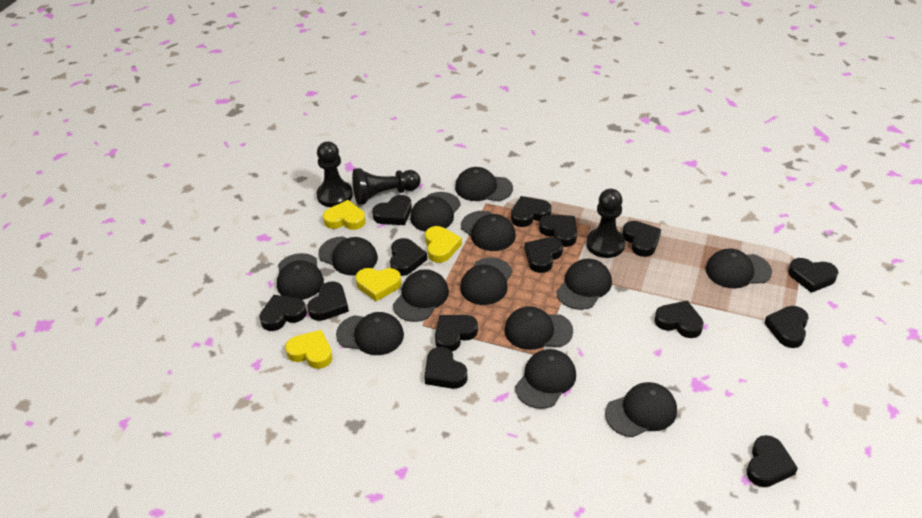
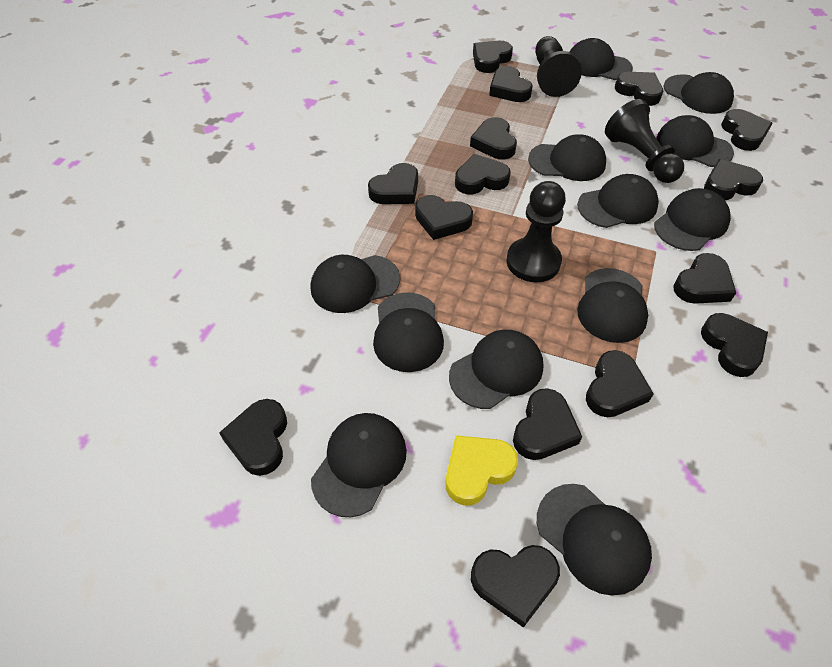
black cap: 13 -> 12
black heart: 14 -> 15
yellow heart: 4 -> 1

